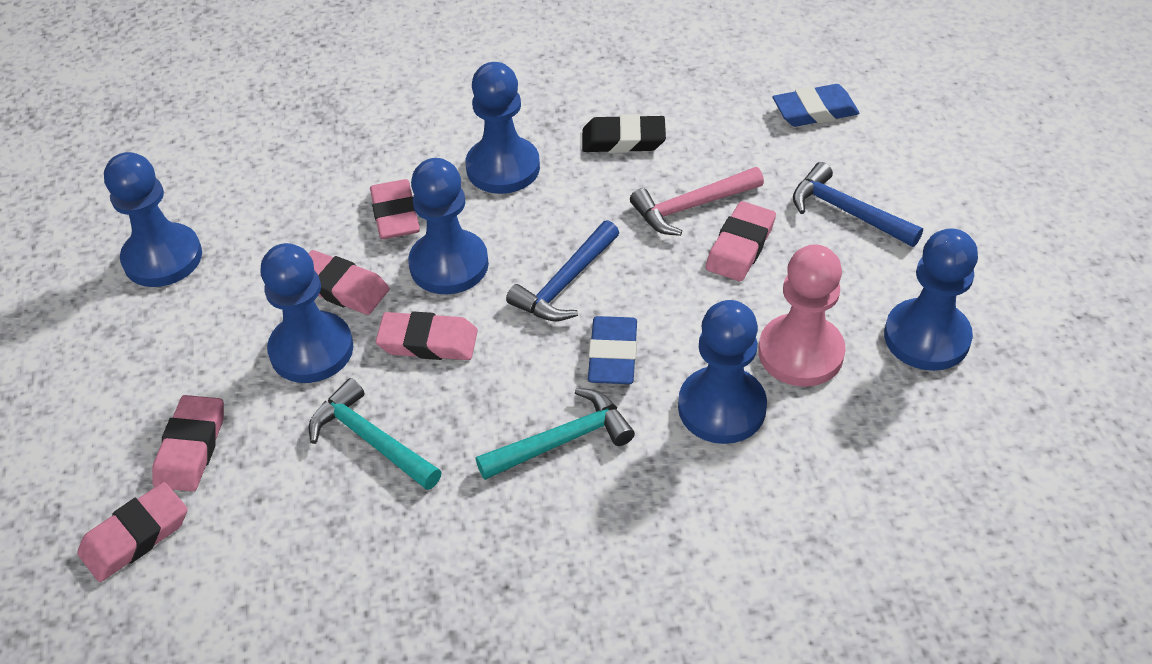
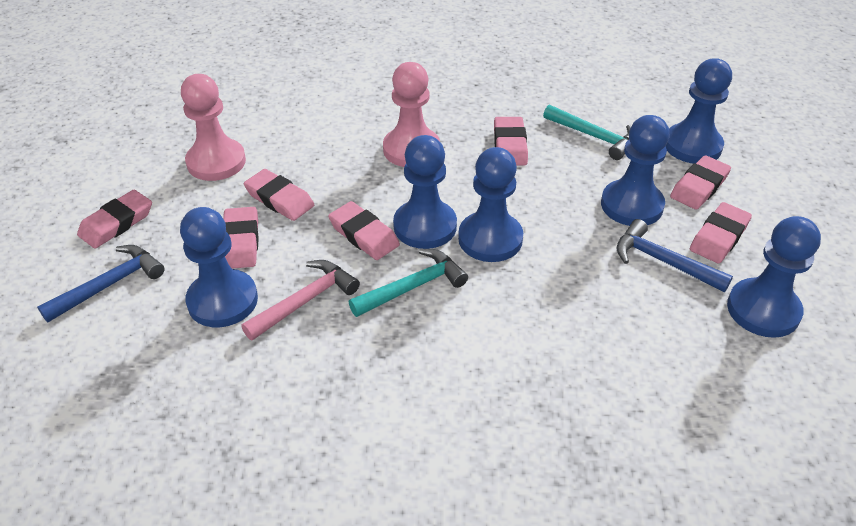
black eraser: 1 -> 0
blue eraser: 2 -> 0
pink eraser: 6 -> 7
pink pawn: 1 -> 2

